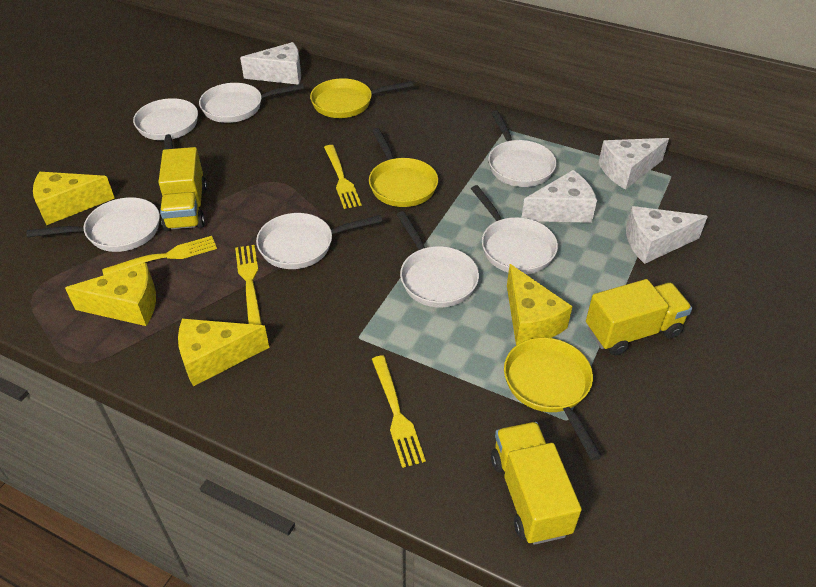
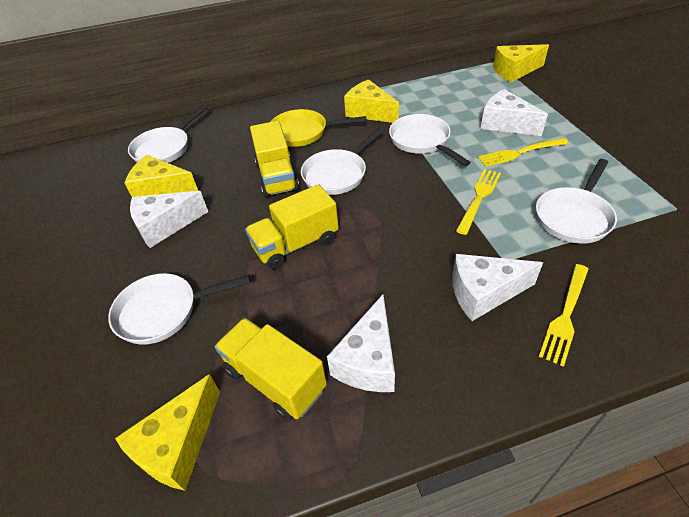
white pan: 7 -> 5
yellow fork: 4 -> 3
yellow pan: 3 -> 1

